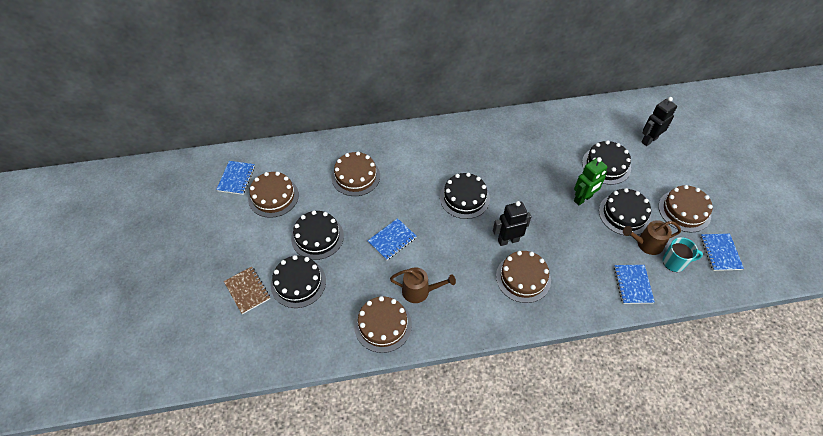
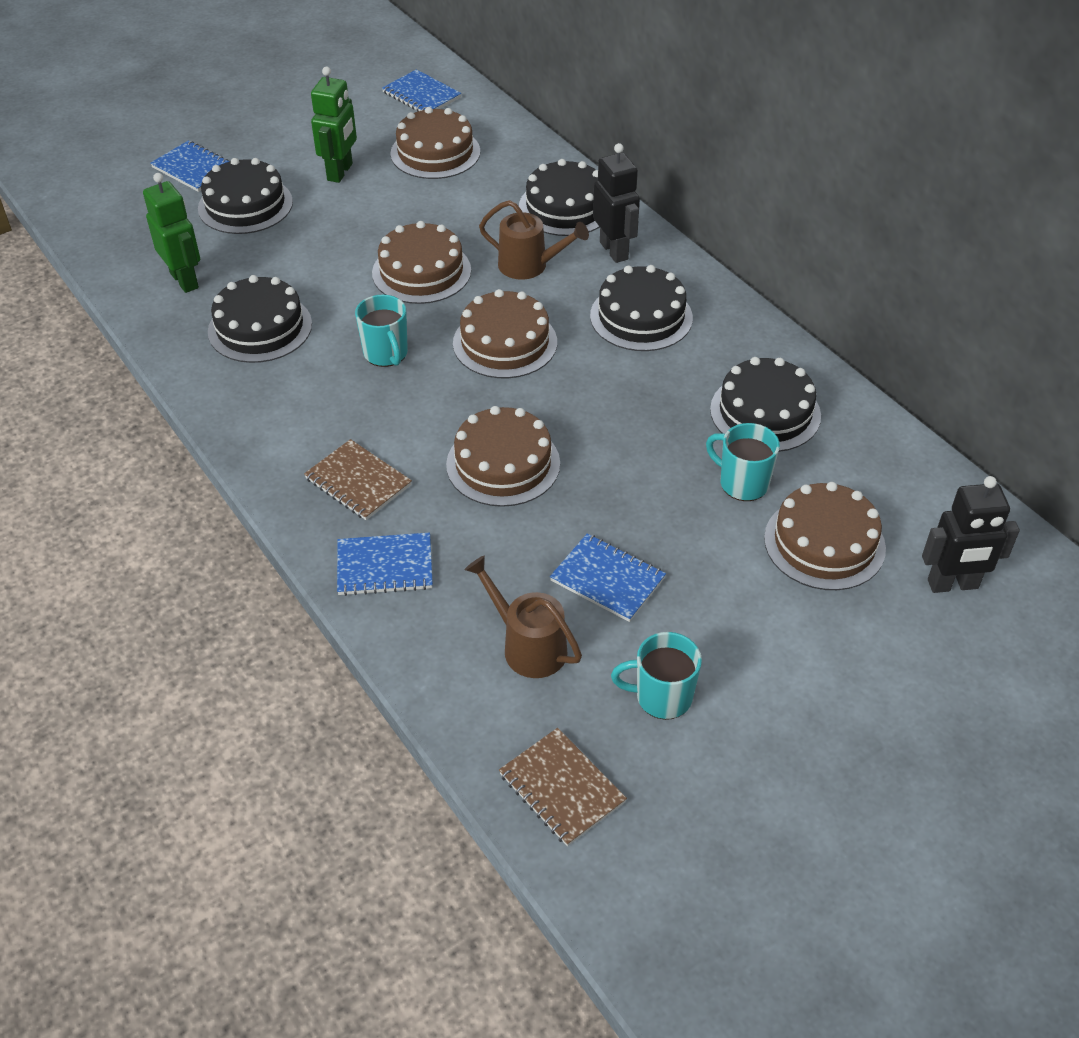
brown notebook: 1 -> 2
green robot: 1 -> 2
turquoise mug: 1 -> 3

